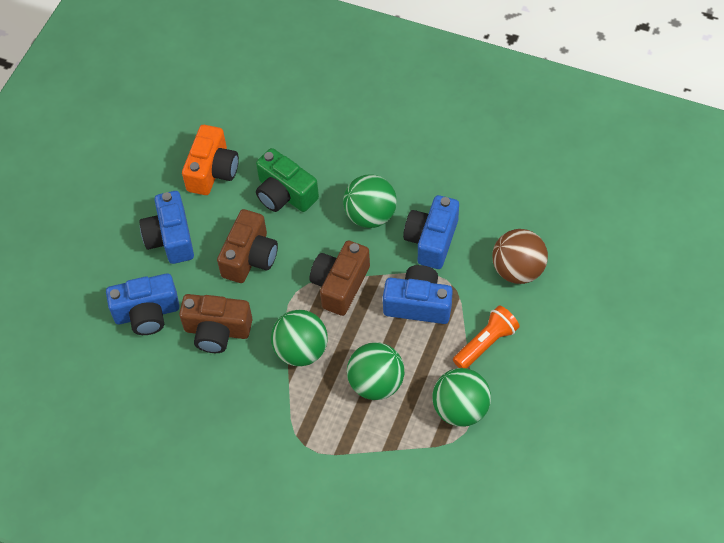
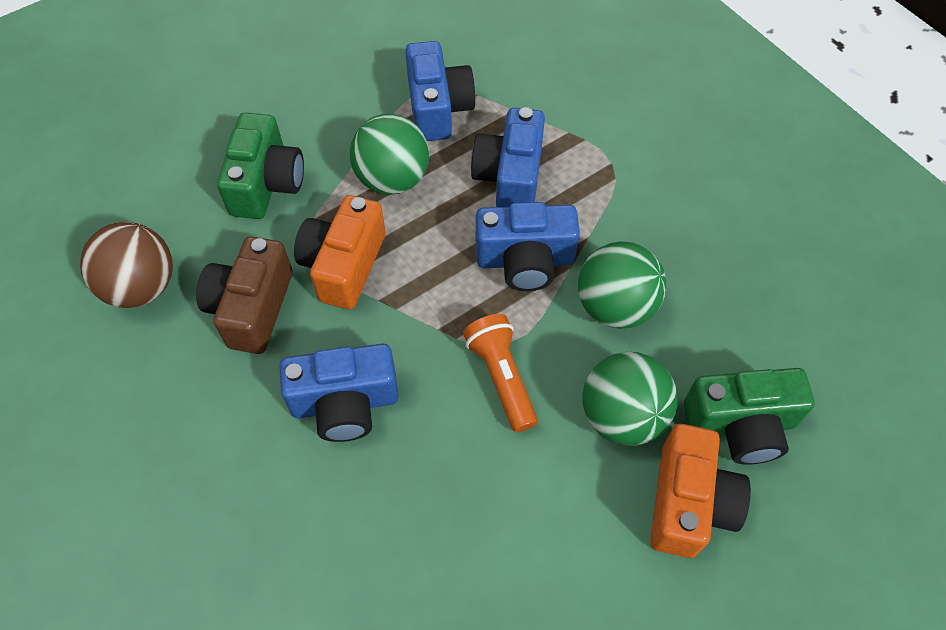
brown camera: 3 -> 1
green ball: 4 -> 3
green camera: 1 -> 2
orange camera: 1 -> 2

